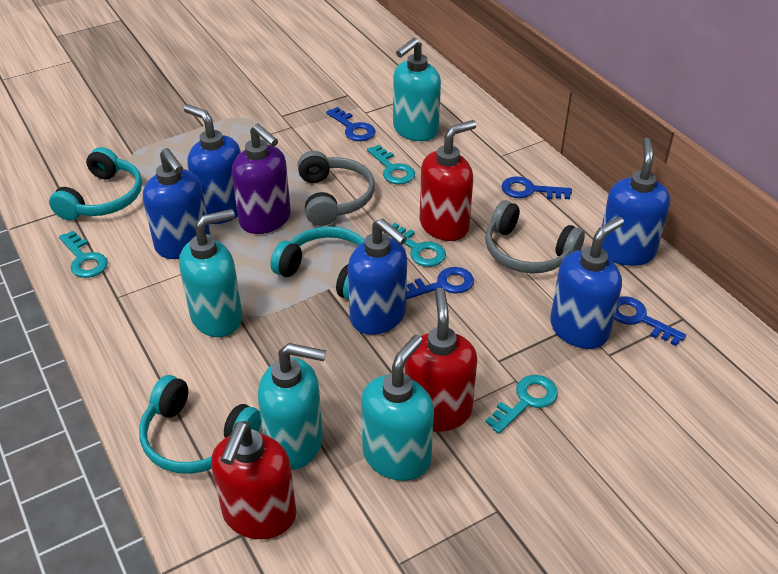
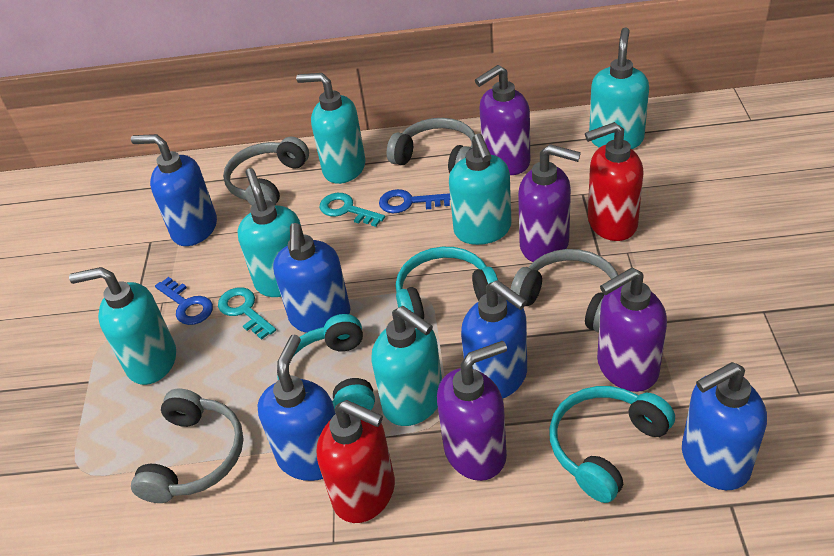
blue key: 4 -> 2
grey headphones: 2 -> 4
purple soap dispenser: 1 -> 4
red soap dispenser: 3 -> 2
turquoise key: 4 -> 2
turquoise soap dispenser: 4 -> 6

